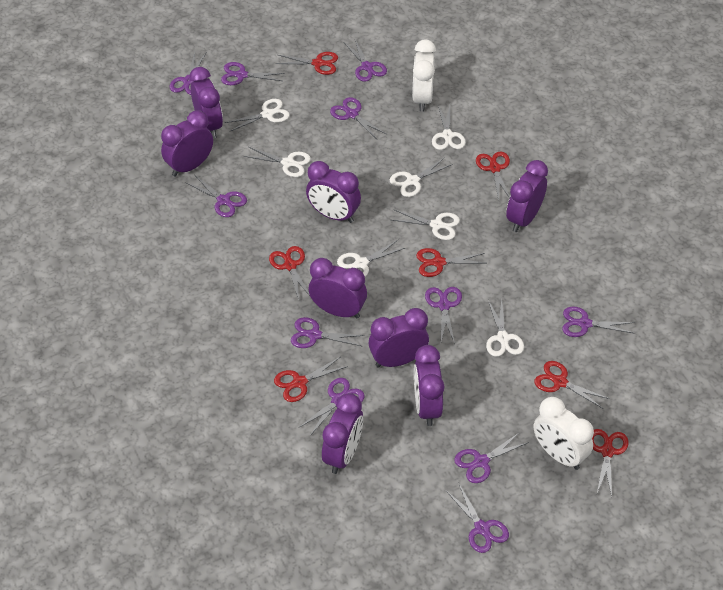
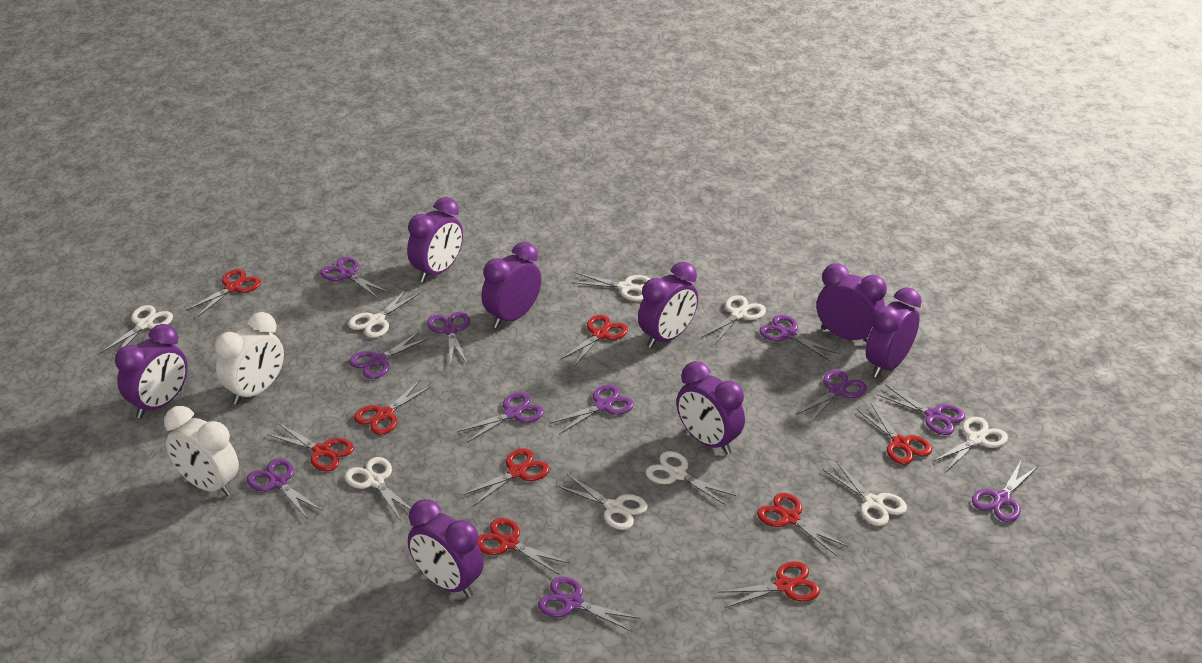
red scissors: 7 -> 9
white scissors: 7 -> 9

